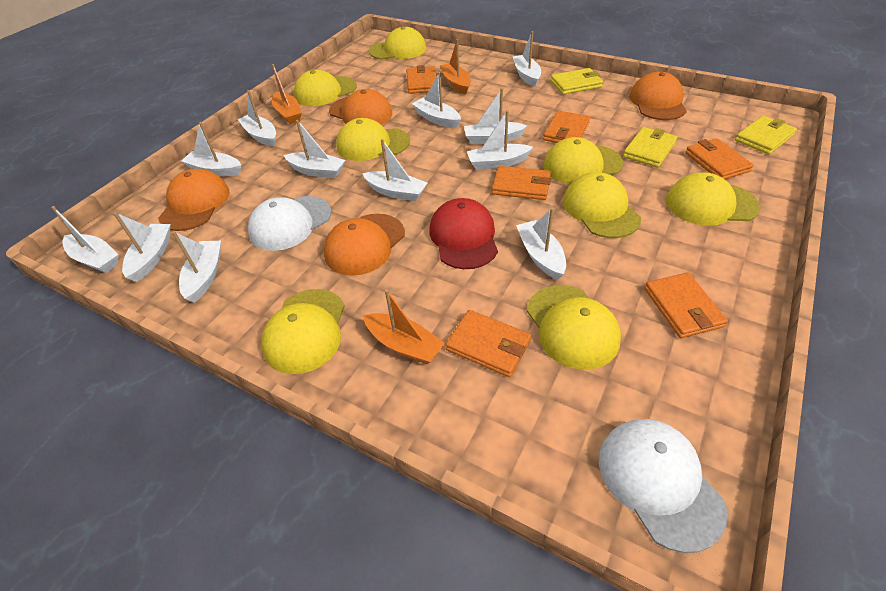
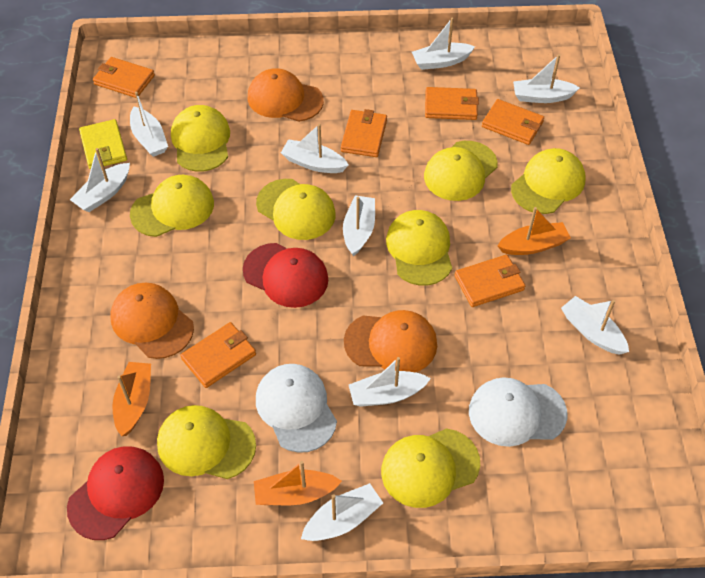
orange cap: 4 -> 3
red cap: 1 -> 2
white boat: 12 -> 9
yellow wallet: 3 -> 1

